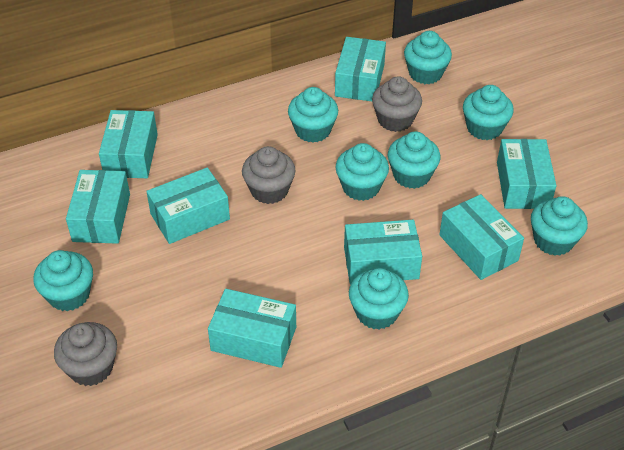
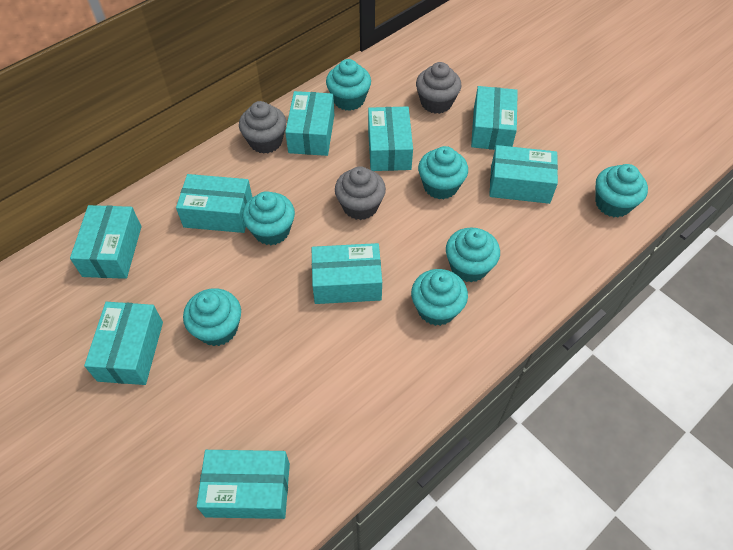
turquoise box: 8 -> 9
turquoise cupcake: 8 -> 7

